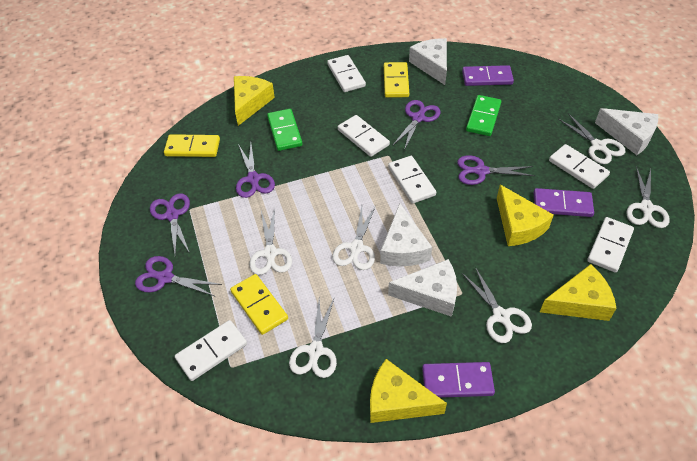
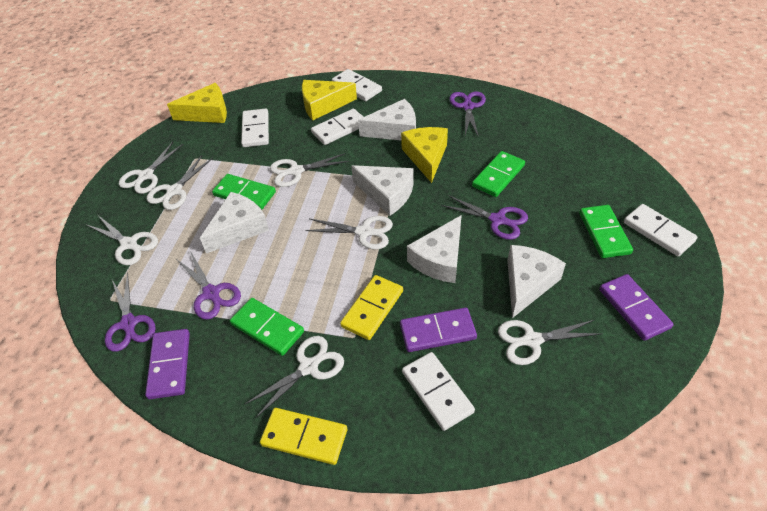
green domino: 2 -> 4
purple scissors: 5 -> 4
white cheese: 4 -> 5
white domino: 6 -> 5
white scissors: 6 -> 7
yellow cheese: 4 -> 3
yellow domino: 3 -> 2

